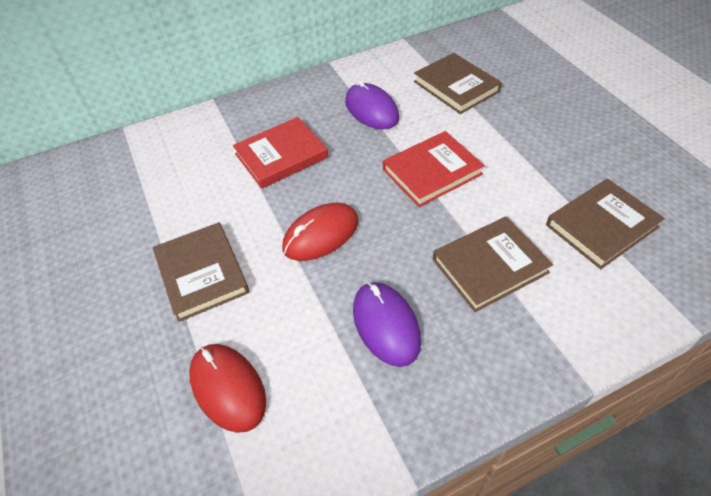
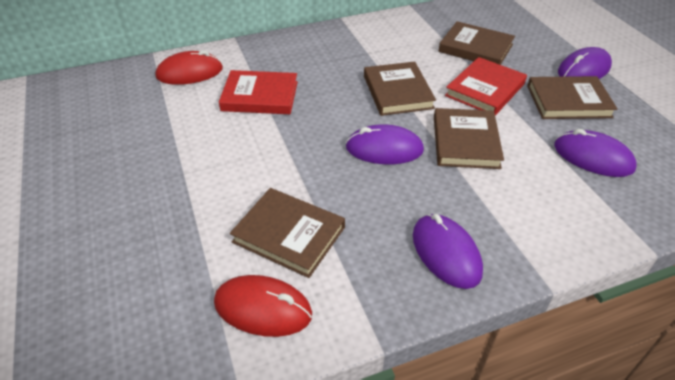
brown book: 4 -> 5
purple mouse: 2 -> 4

